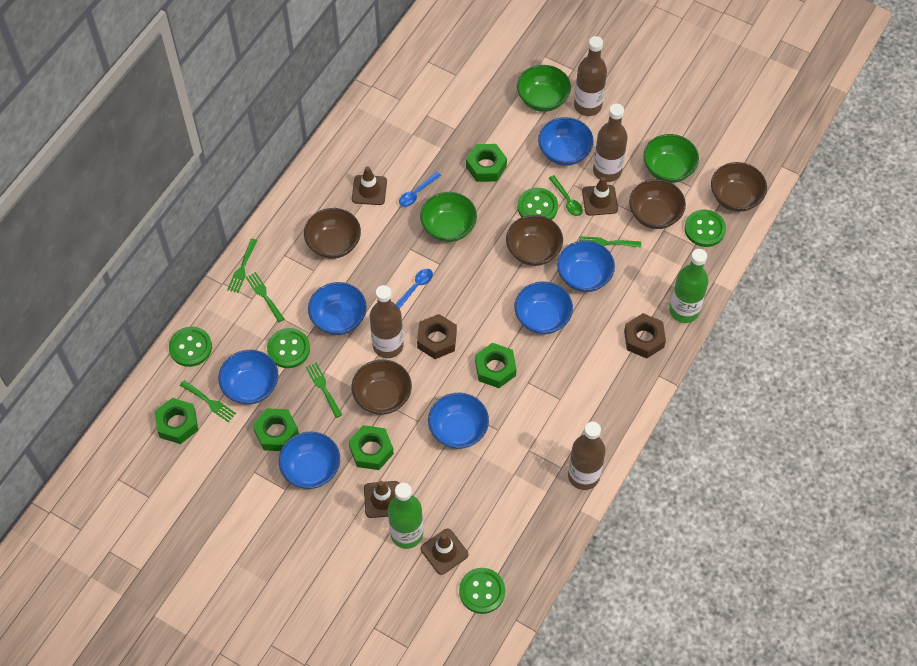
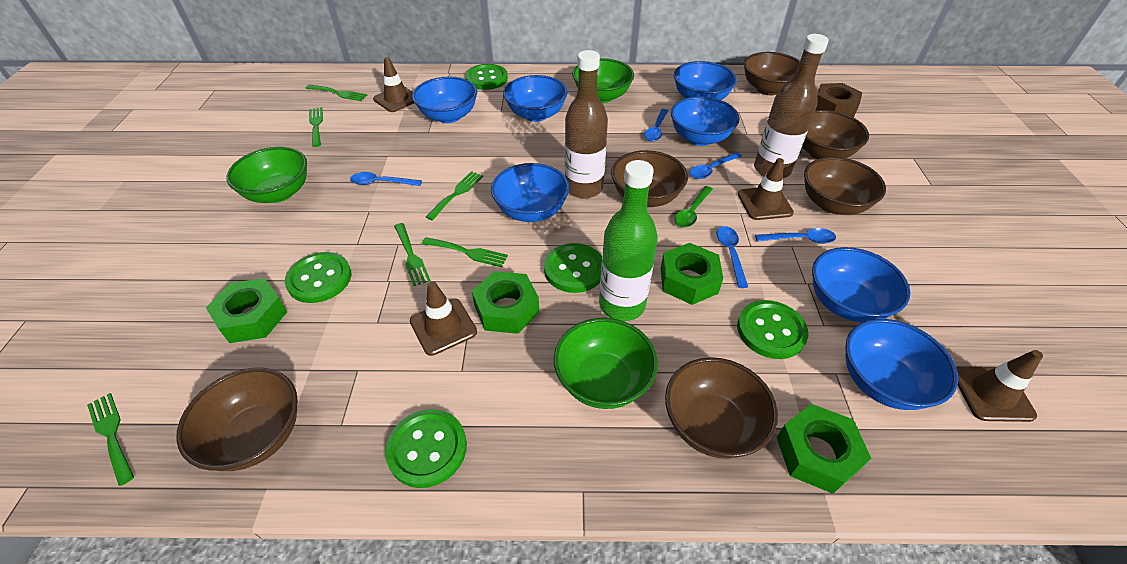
blue spoon: 2 -> 5
brown bottle: 4 -> 2
brown bowl: 5 -> 6
brown nut: 2 -> 1
green bottle: 2 -> 1
green fork: 5 -> 6
green nut: 5 -> 4

